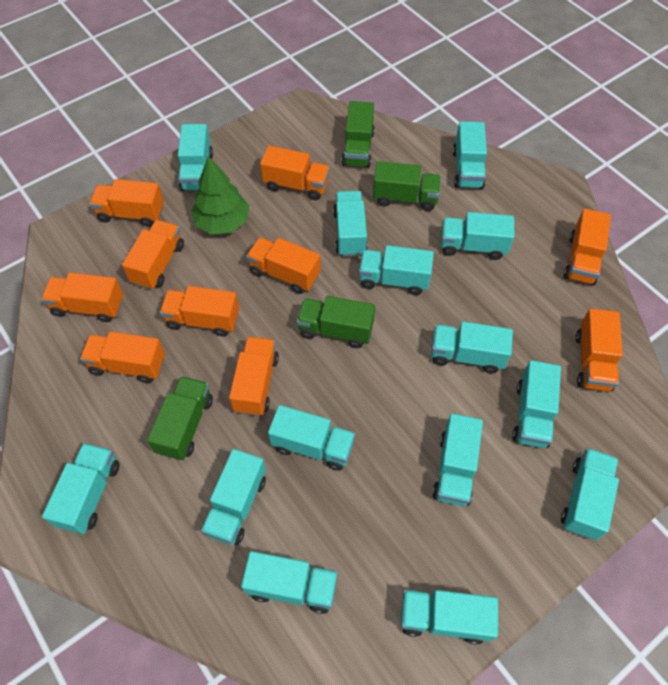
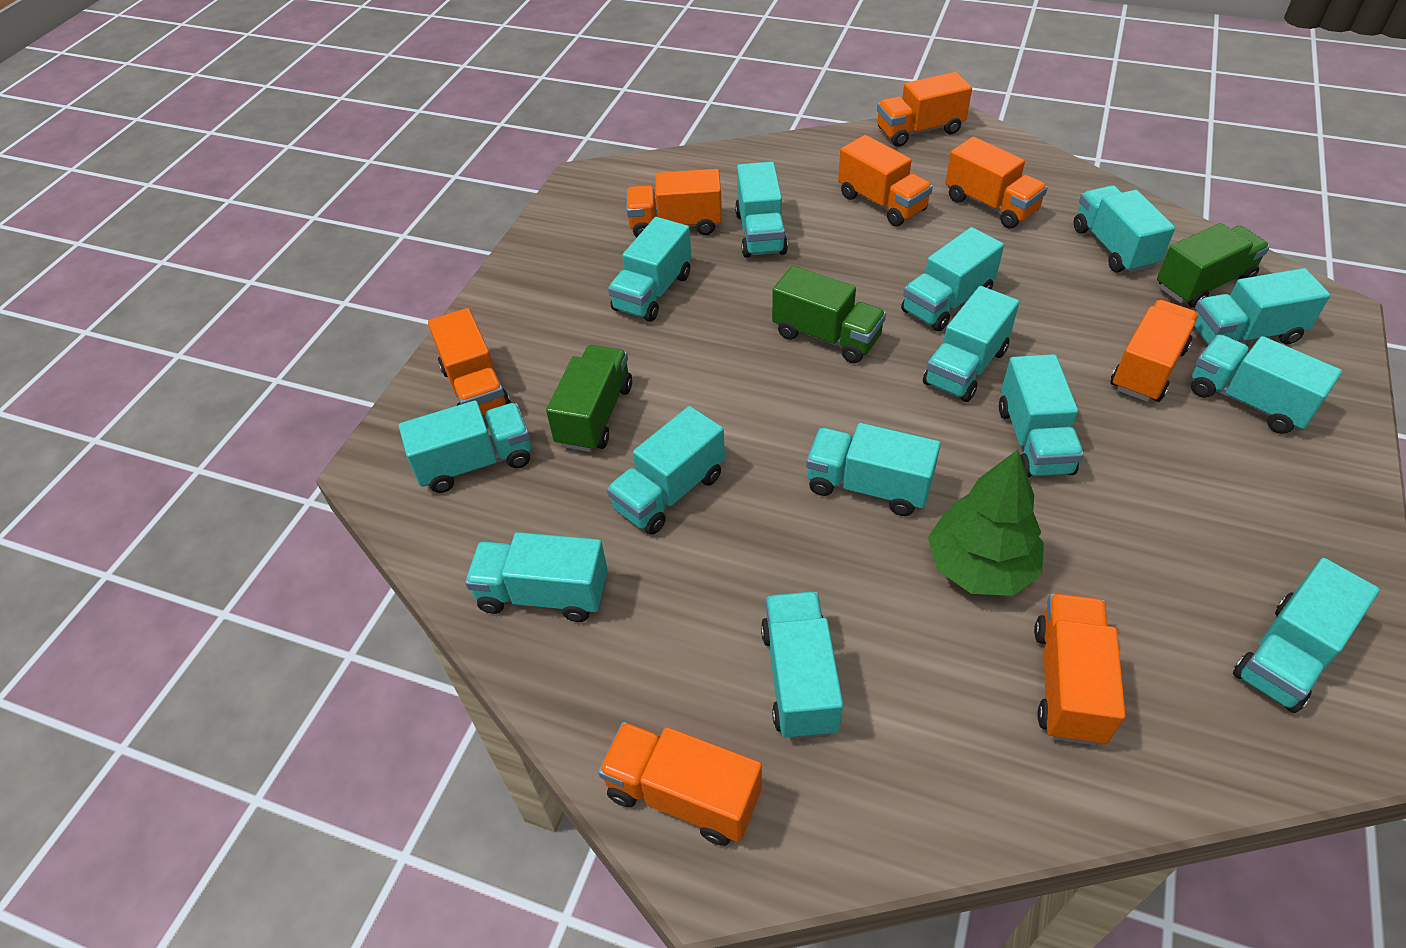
green truck: 4 -> 3
orange truck: 10 -> 8

